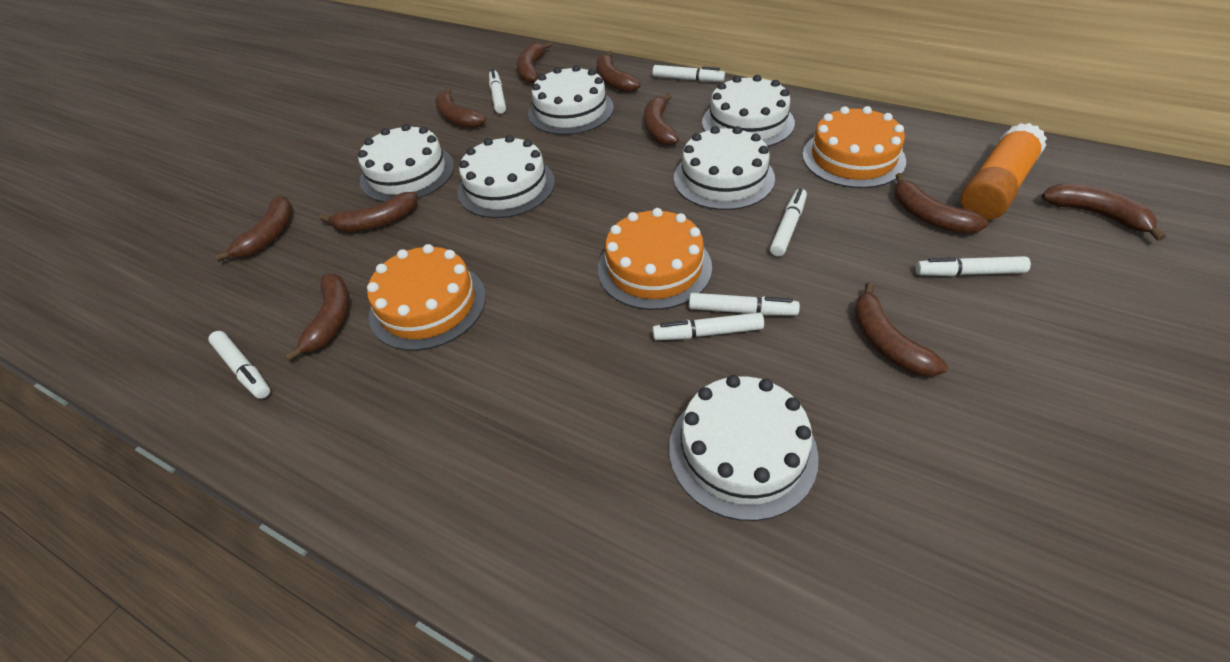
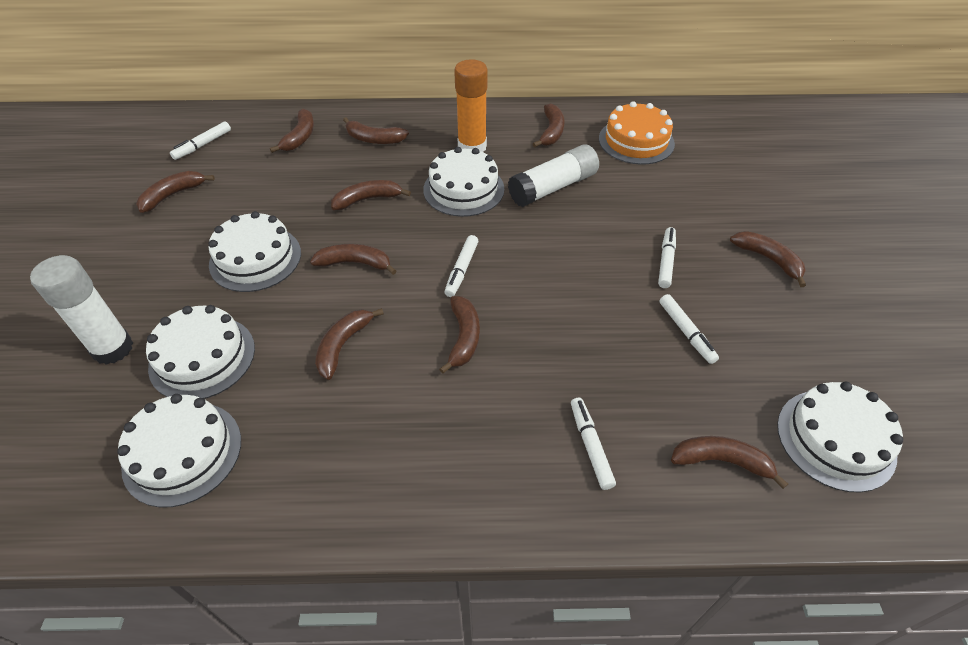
orange cake: 3 -> 1
white cake: 6 -> 5
white glue stick: 0 -> 2
white marker: 7 -> 5

